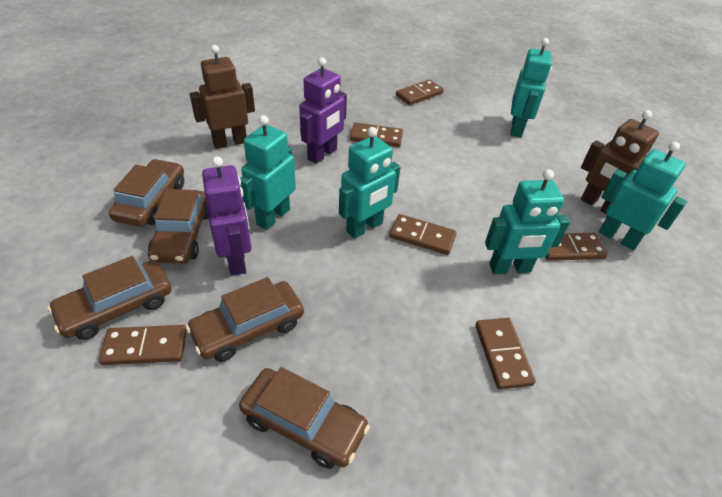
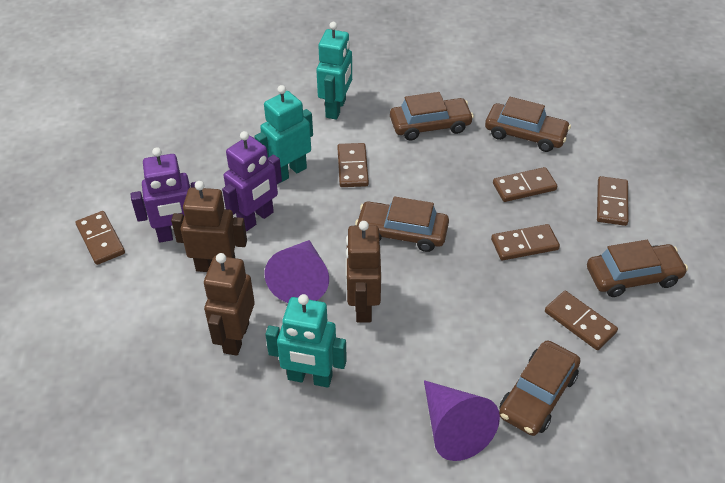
brown robot: 2 -> 3
purple cone: 0 -> 2
turquoise robot: 5 -> 3

